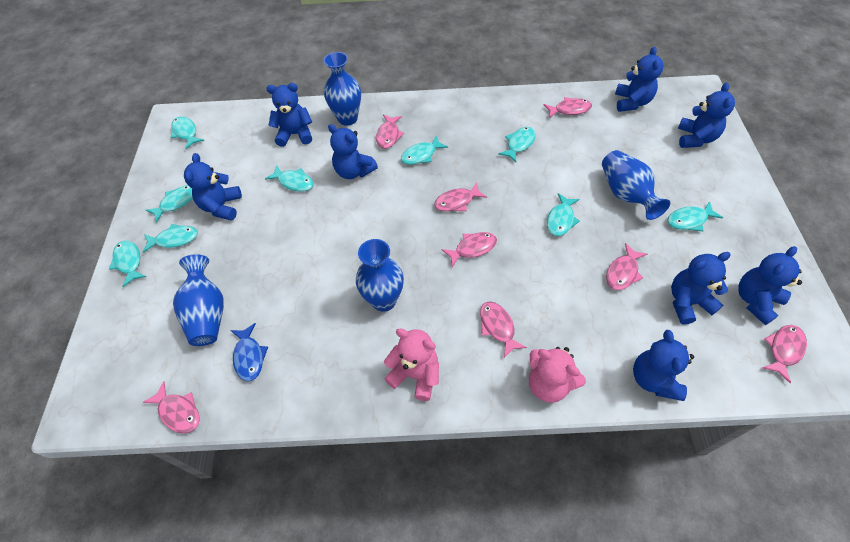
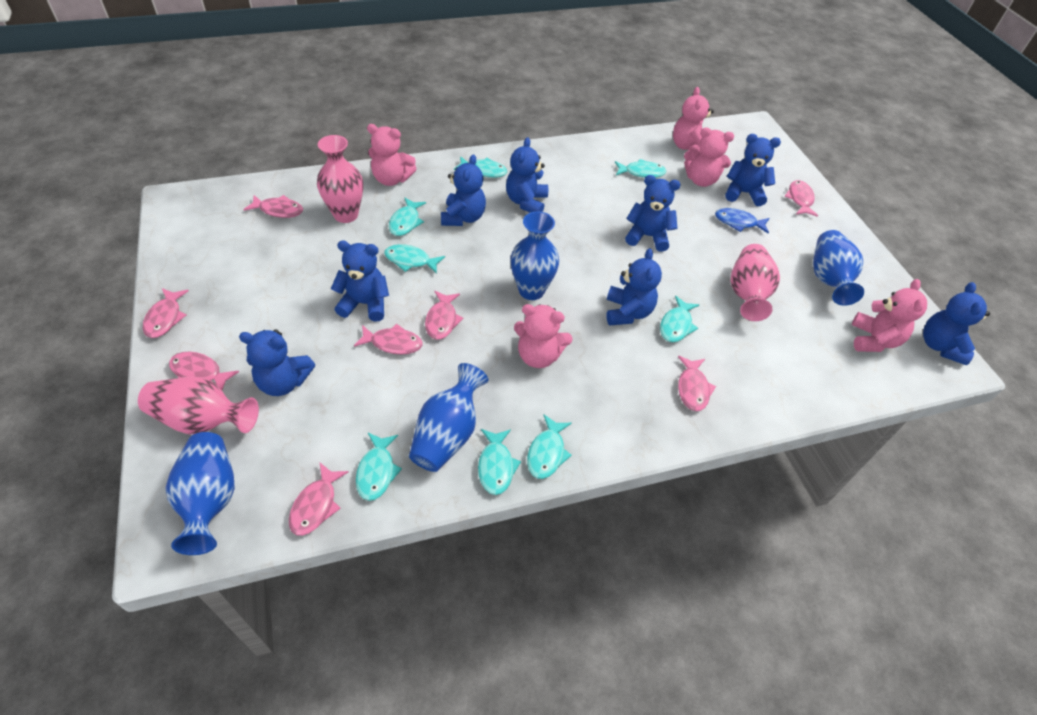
pink teddy bear: 2 -> 5
pink vase: 0 -> 3
turquoise fish: 9 -> 8

